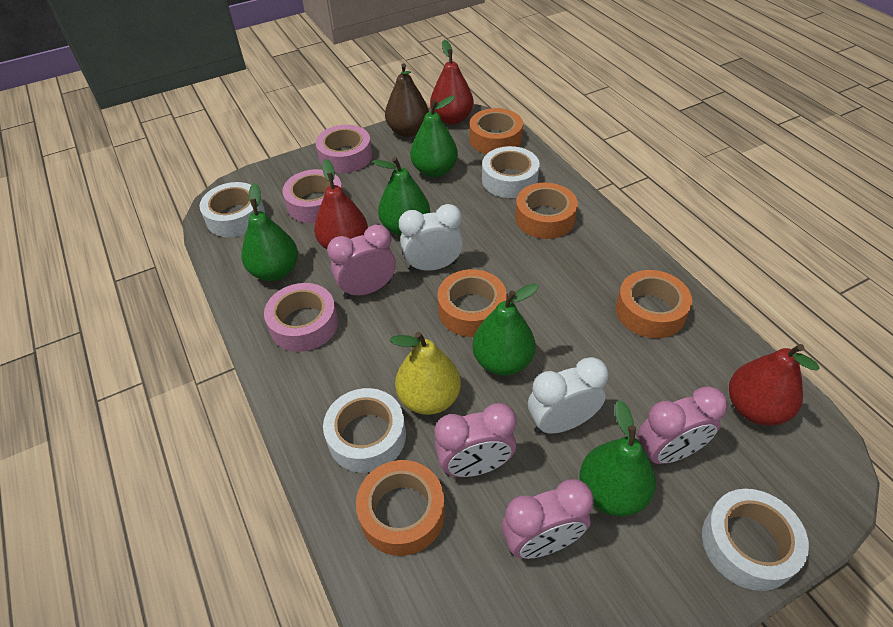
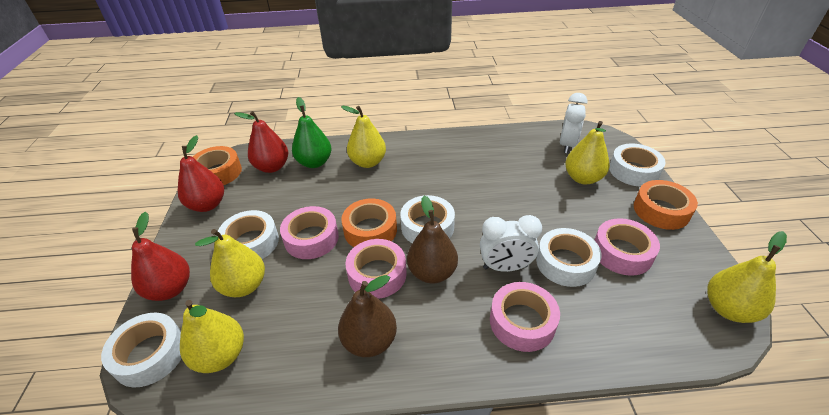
brown pear: 1 -> 2
green pear: 5 -> 1
orange tape: 5 -> 3
pink clock: 4 -> 0
pink tape: 3 -> 4
white tape: 4 -> 5
yellow pear: 1 -> 5

